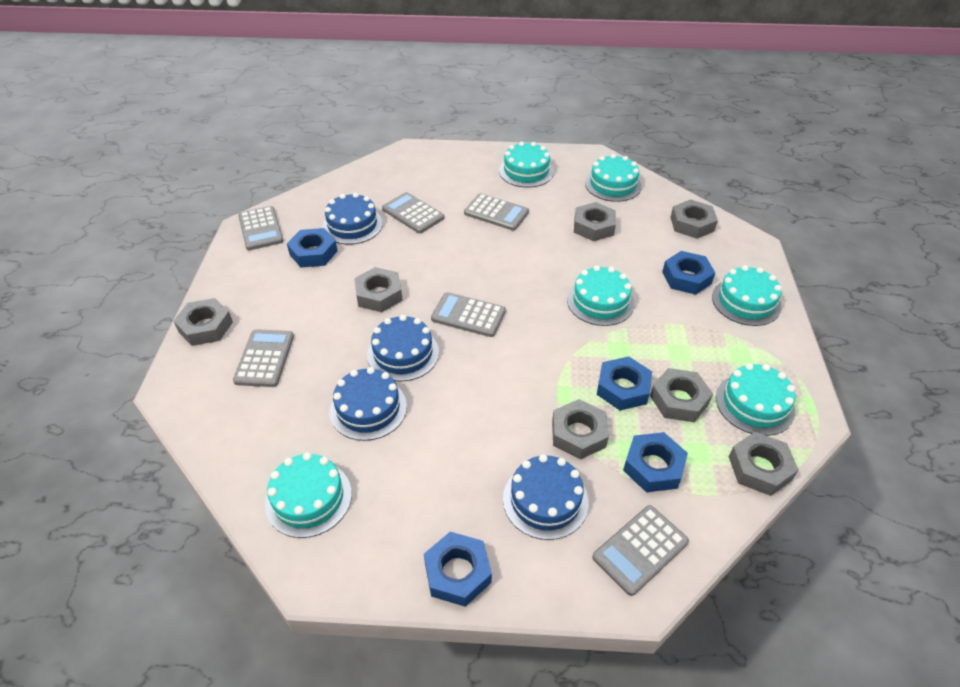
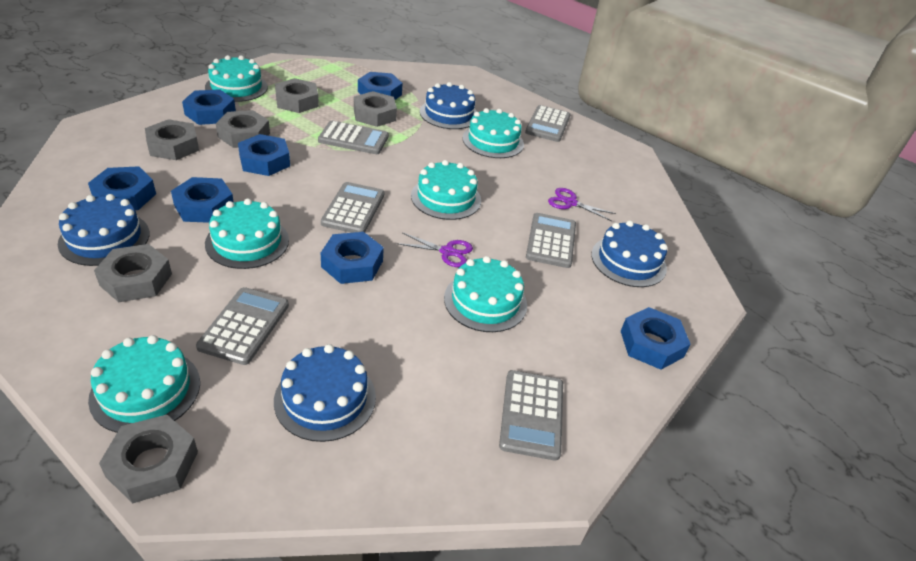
blue nut: 5 -> 7
grey nut: 7 -> 6
purple scissors: 0 -> 2

